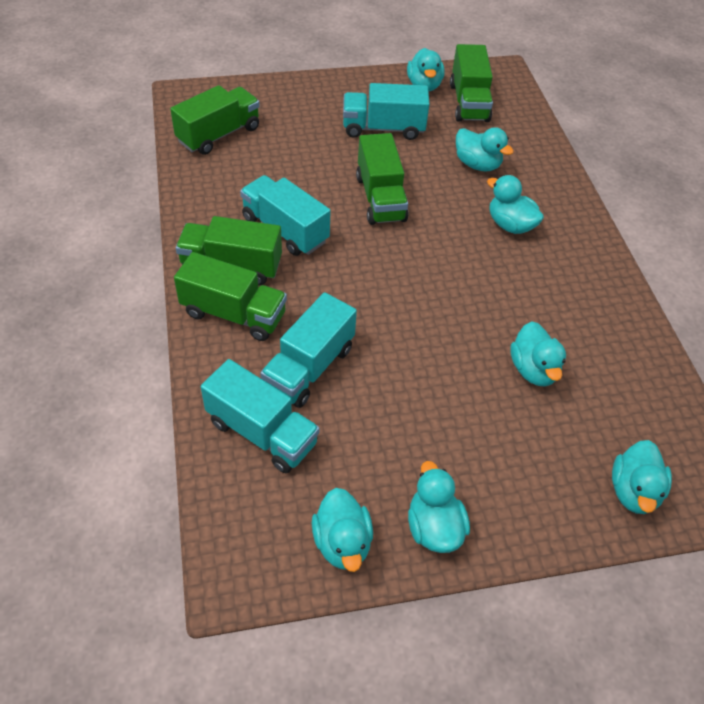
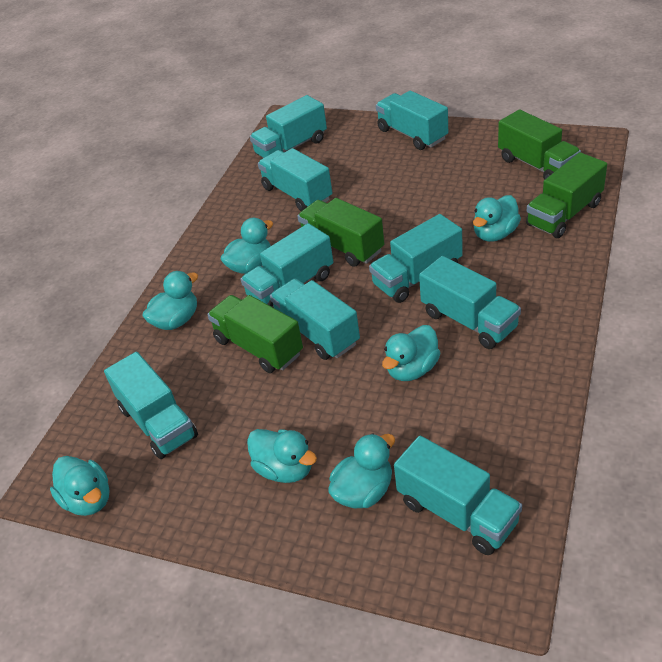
green truck: 5 -> 4
turquoise truck: 4 -> 9

